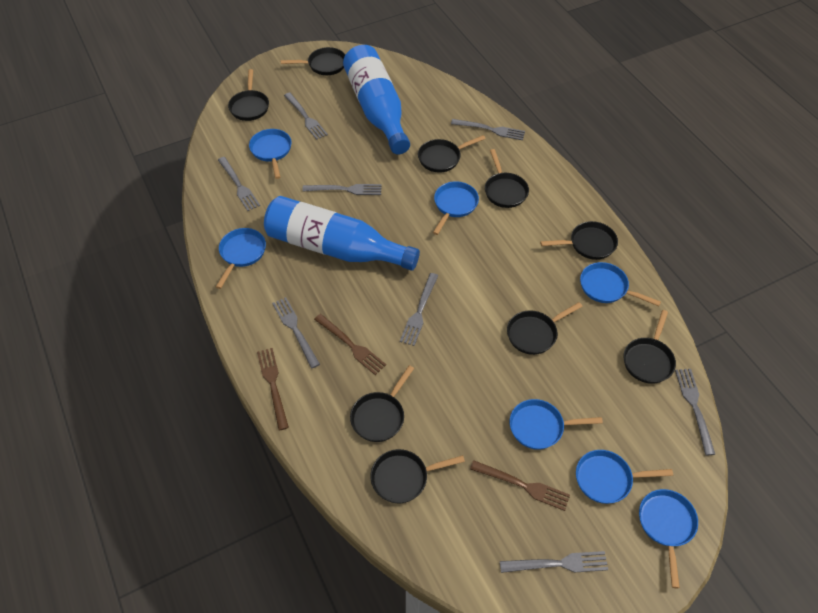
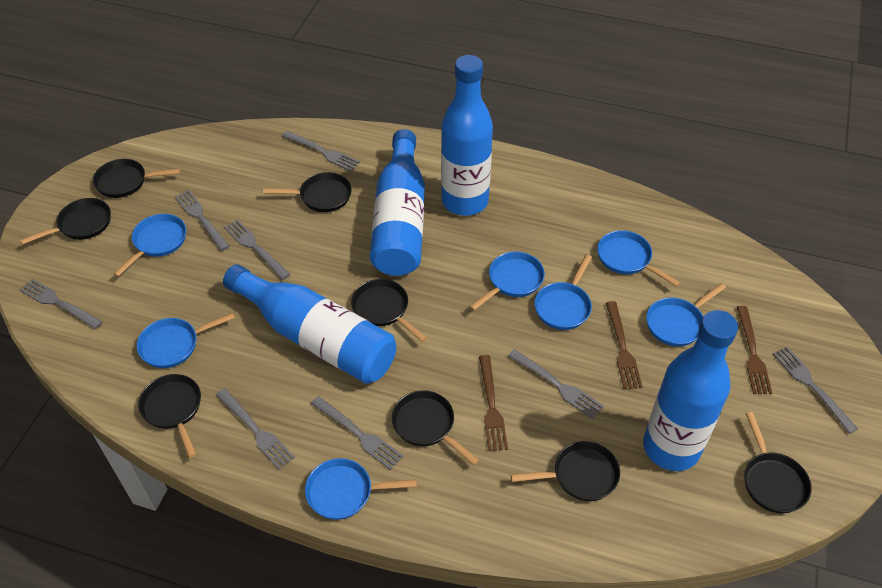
black pan: 9 -> 8
blue bottle: 2 -> 4

